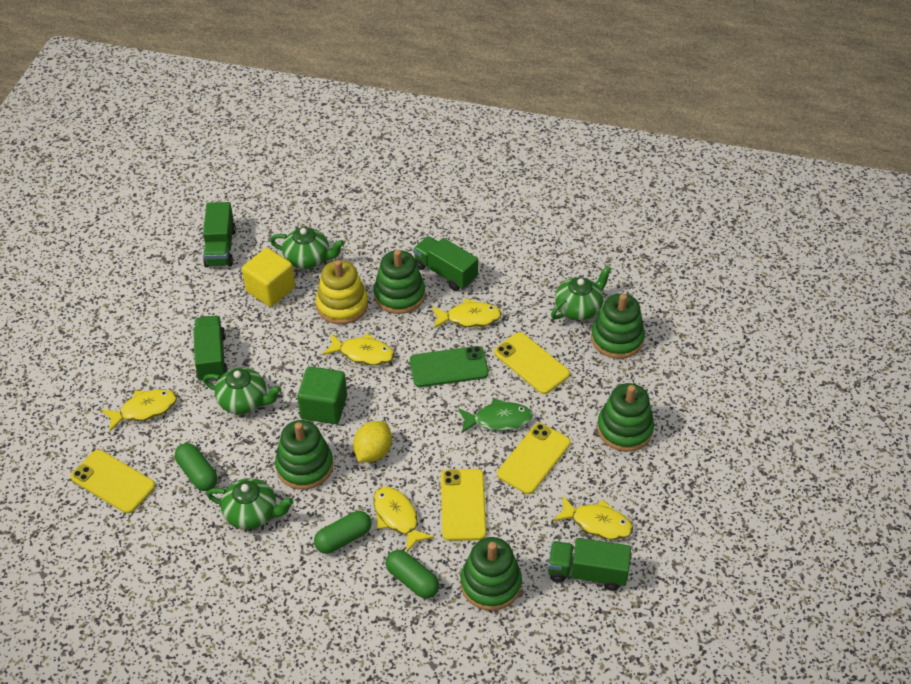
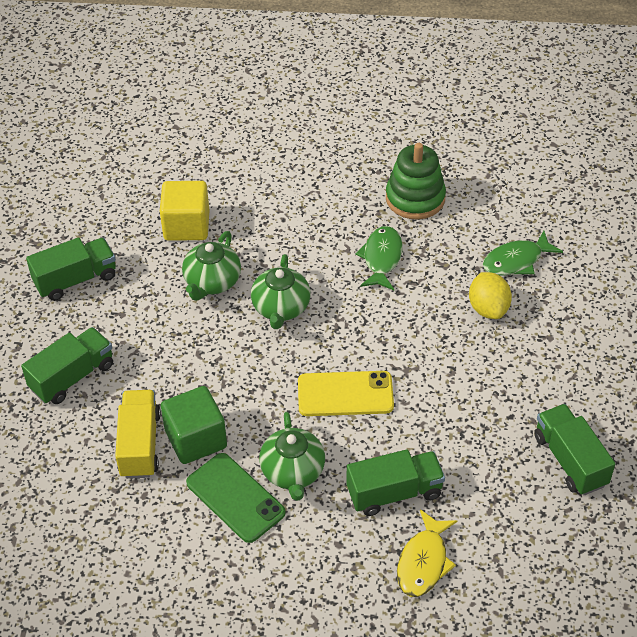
green capsule: 3 -> 0
green fish: 1 -> 2
green stacking toy: 5 -> 1
green teapot: 4 -> 3
yellow fish: 5 -> 1
yellow phone: 4 -> 1
yellow stacking toy: 1 -> 0
yellow truck: 0 -> 1

